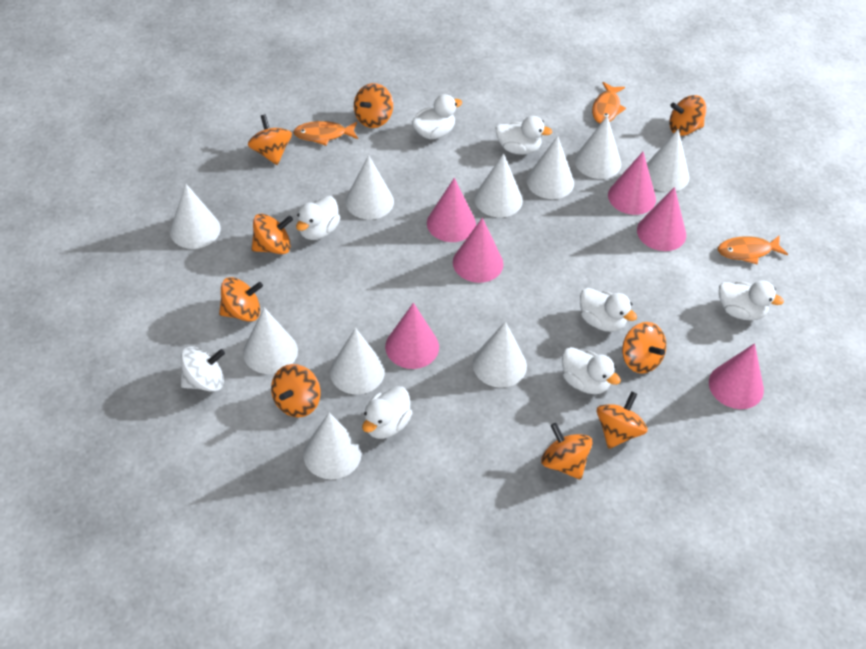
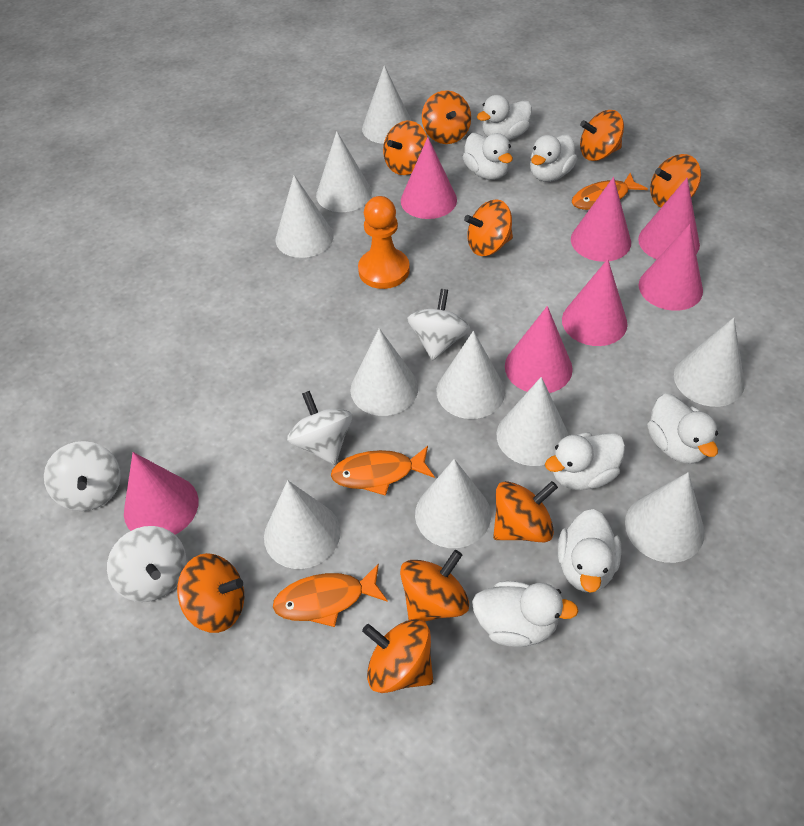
orange pawn: 0 -> 1
pink cone: 6 -> 7
white spinning top: 1 -> 4

